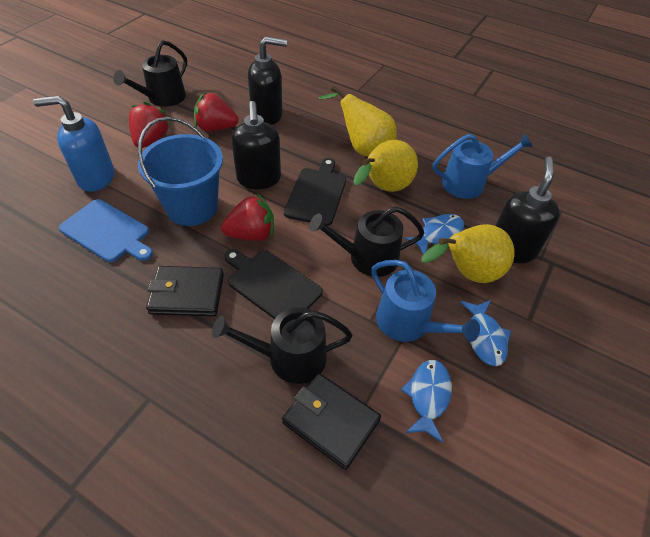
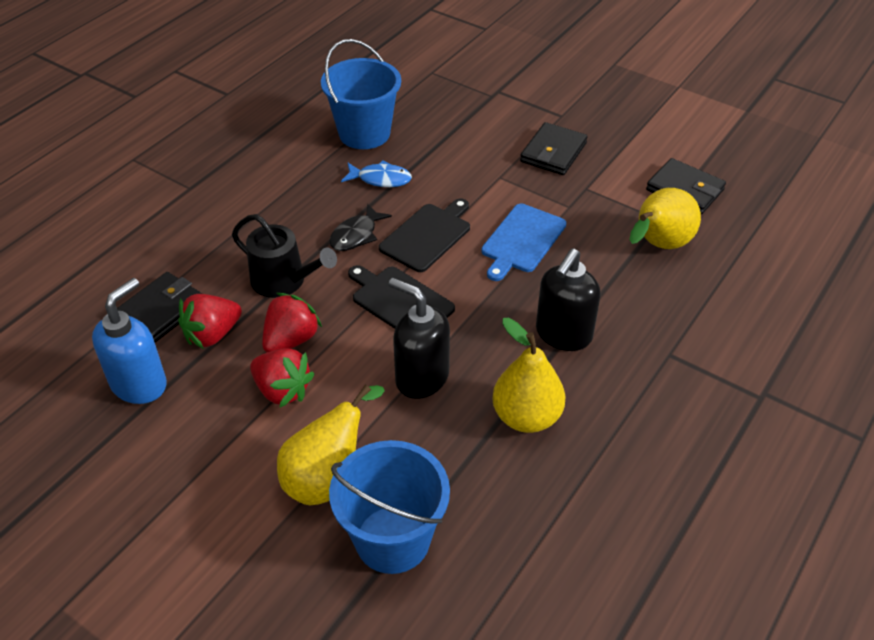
black fish: 0 -> 1
black soap dispenser: 3 -> 2
black wallet: 2 -> 3
black watering can: 3 -> 1
blue bucket: 1 -> 2
blue fish: 3 -> 1
blue watering can: 2 -> 0

